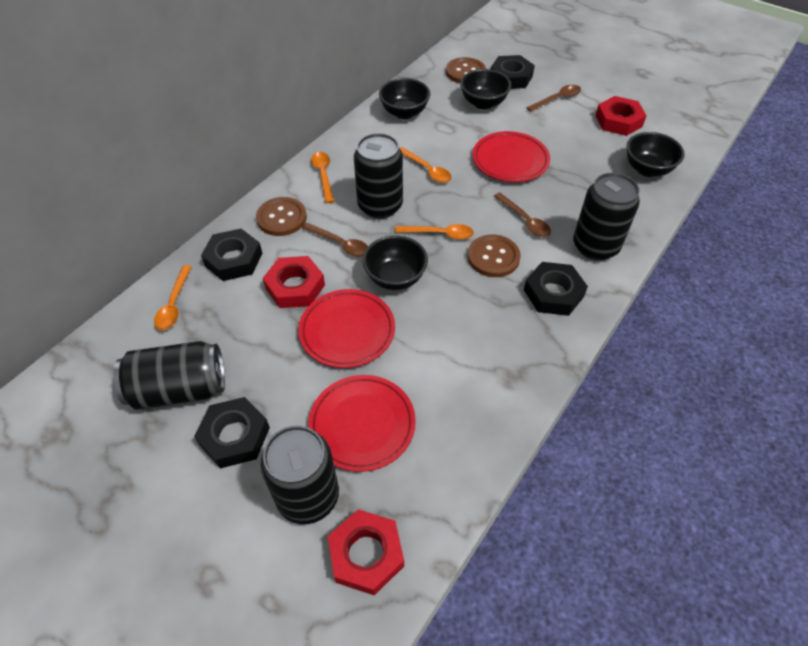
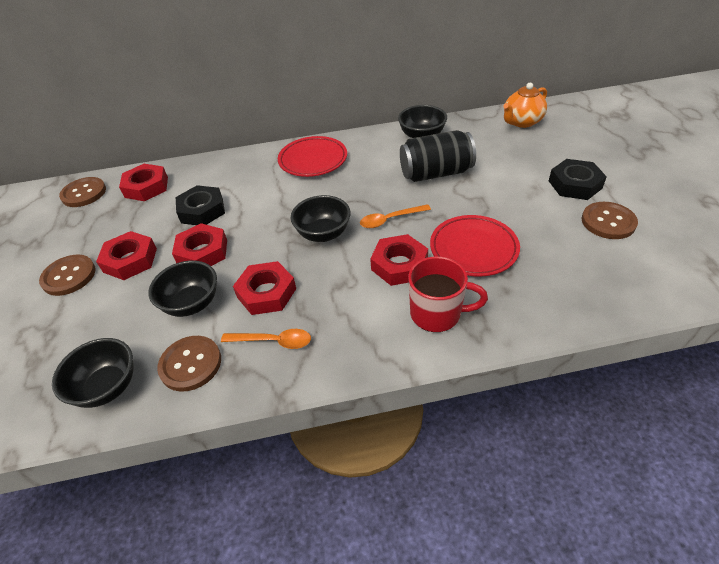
black can: 4 -> 1
black nut: 4 -> 2
brown button: 3 -> 4
brown spoon: 3 -> 0
orange spoon: 4 -> 2
orange teapot: 0 -> 1
red mug: 0 -> 1
red nut: 3 -> 5
red plate: 3 -> 2

